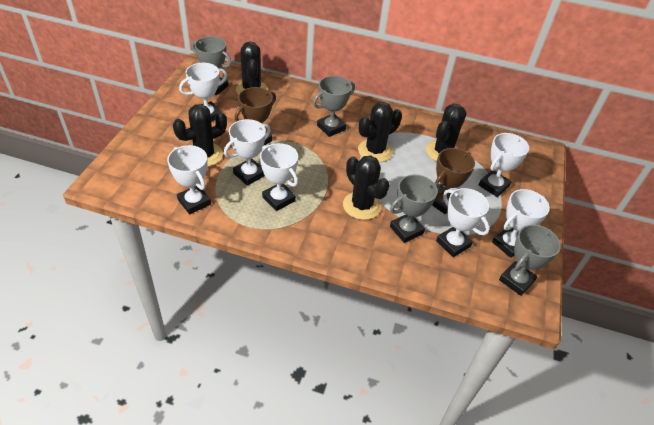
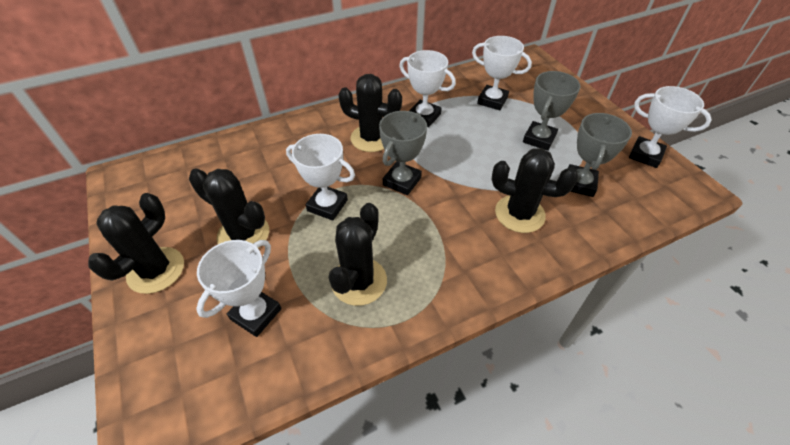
brown trophy: 2 -> 0
grey trophy: 4 -> 3
white trophy: 7 -> 5

